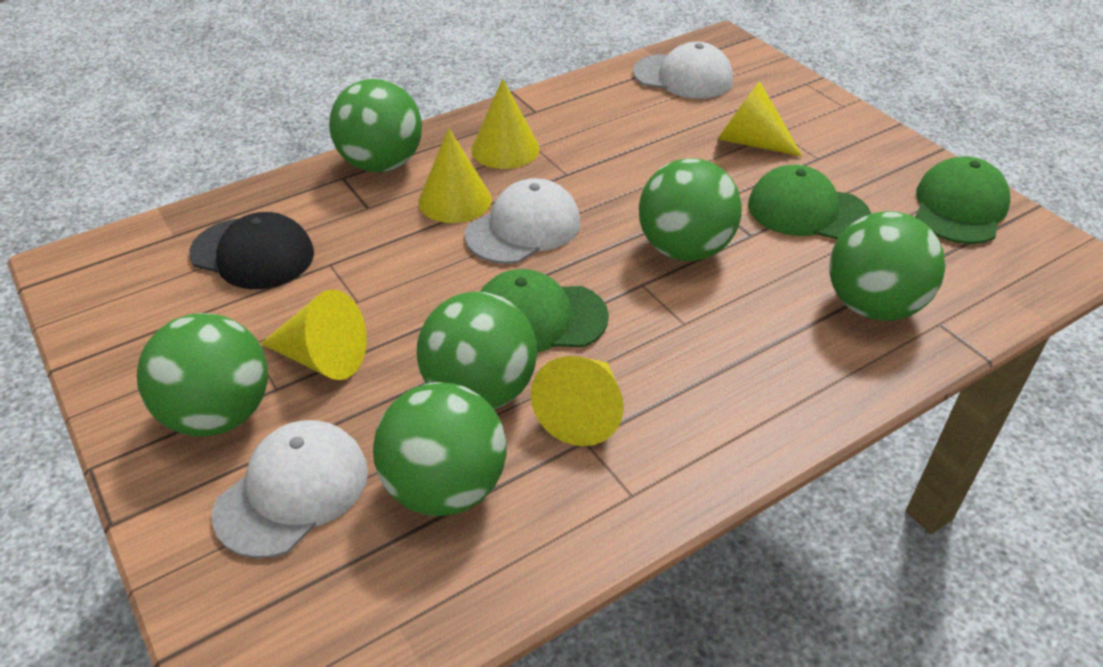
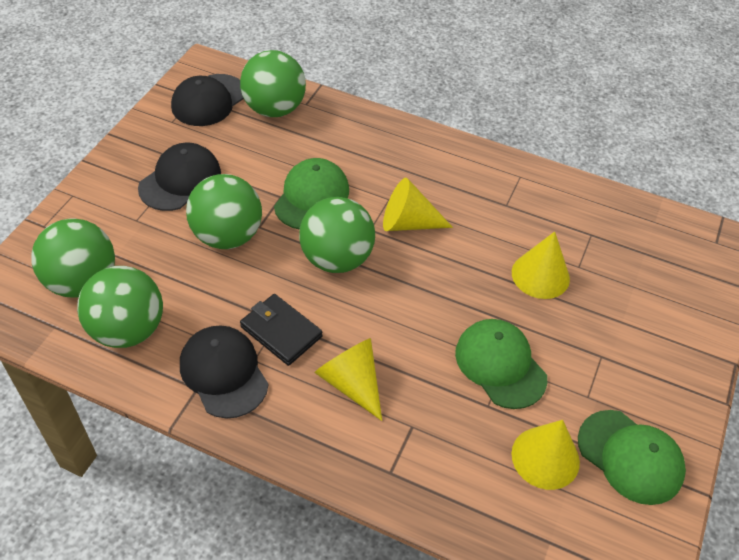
black cap: 1 -> 3
black wallet: 0 -> 1
green ball: 6 -> 5
white cap: 3 -> 0
yellow cone: 5 -> 4

